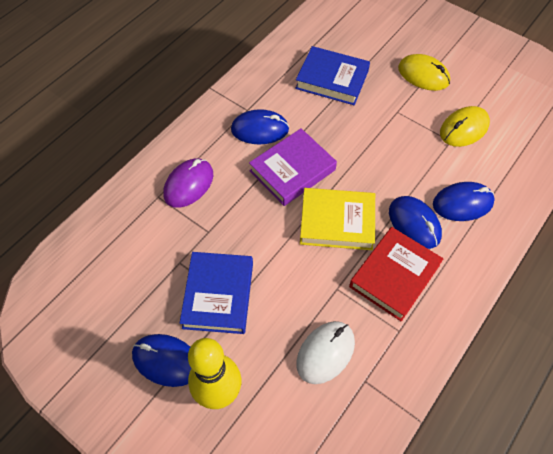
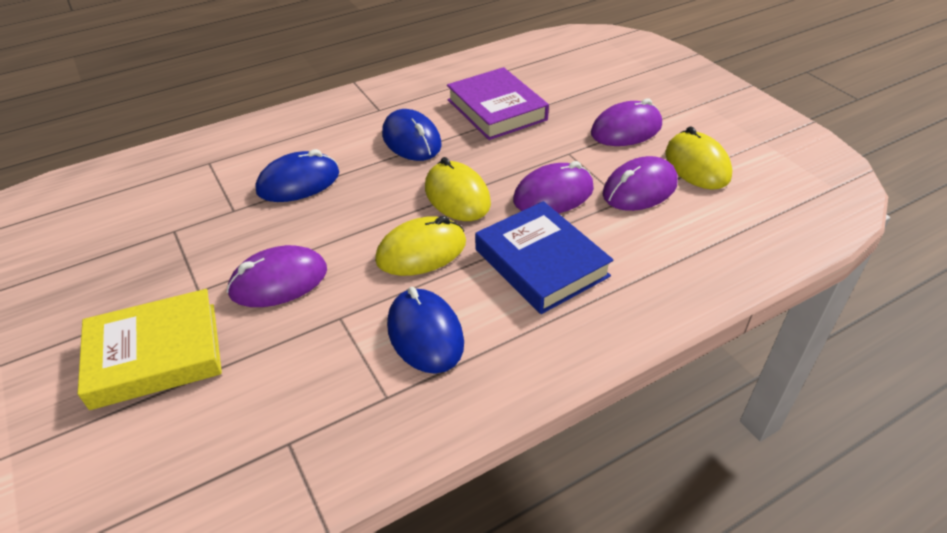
blue book: 2 -> 1
blue mouse: 4 -> 3
purple mouse: 1 -> 4
red book: 1 -> 0
white mouse: 1 -> 0
yellow bowling pin: 1 -> 0
yellow mouse: 2 -> 3

